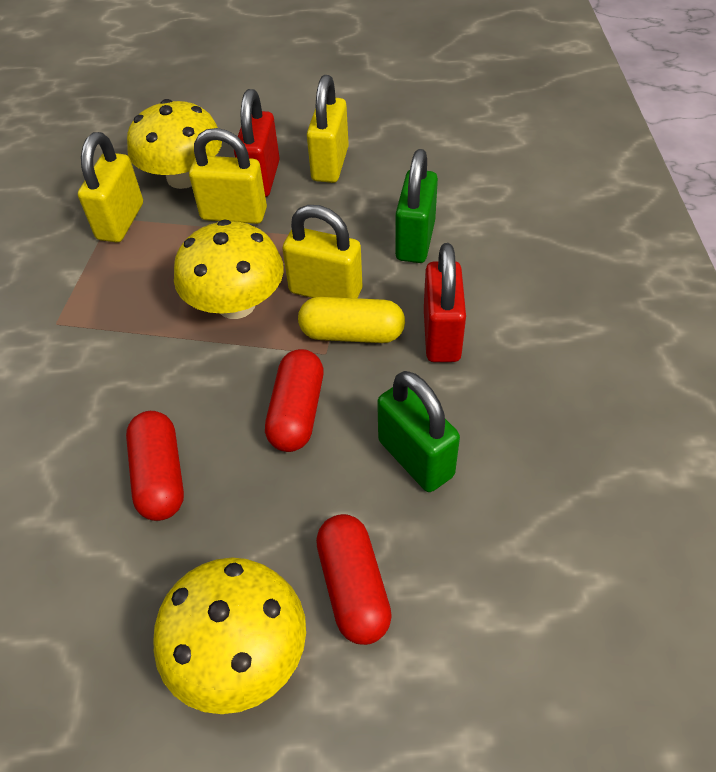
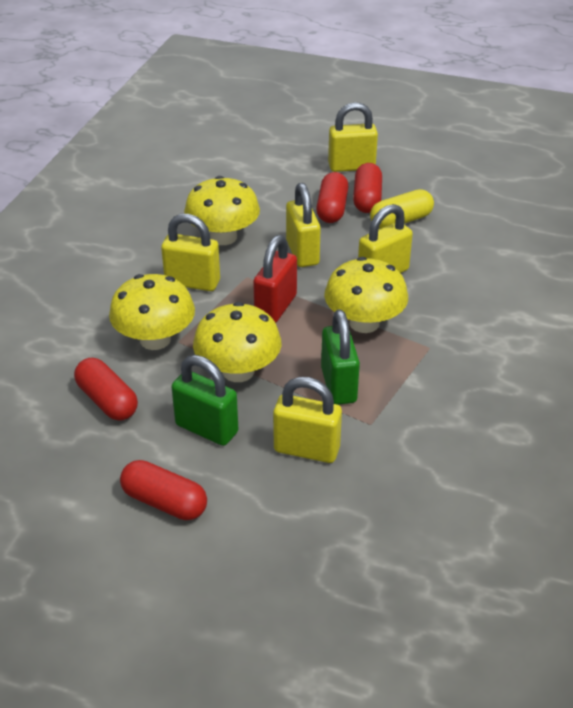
red capsule: 3 -> 4
red padlock: 2 -> 1
yellow mushroom: 3 -> 4
yellow padlock: 4 -> 5

